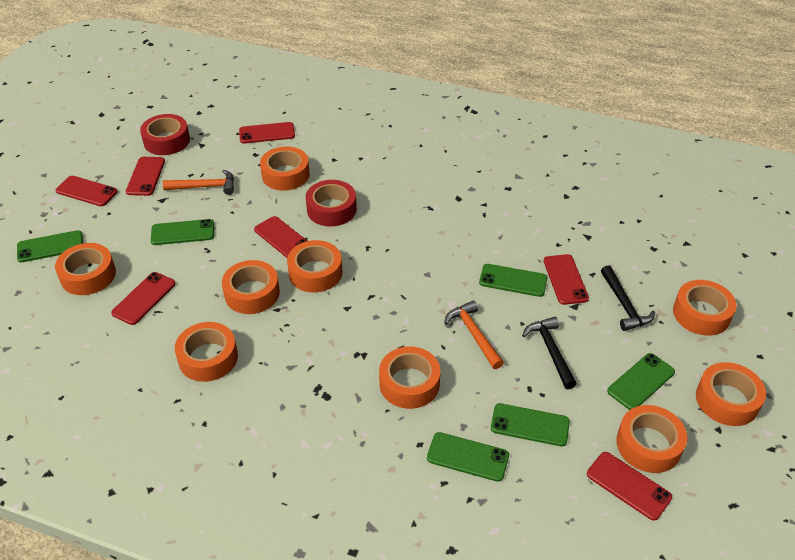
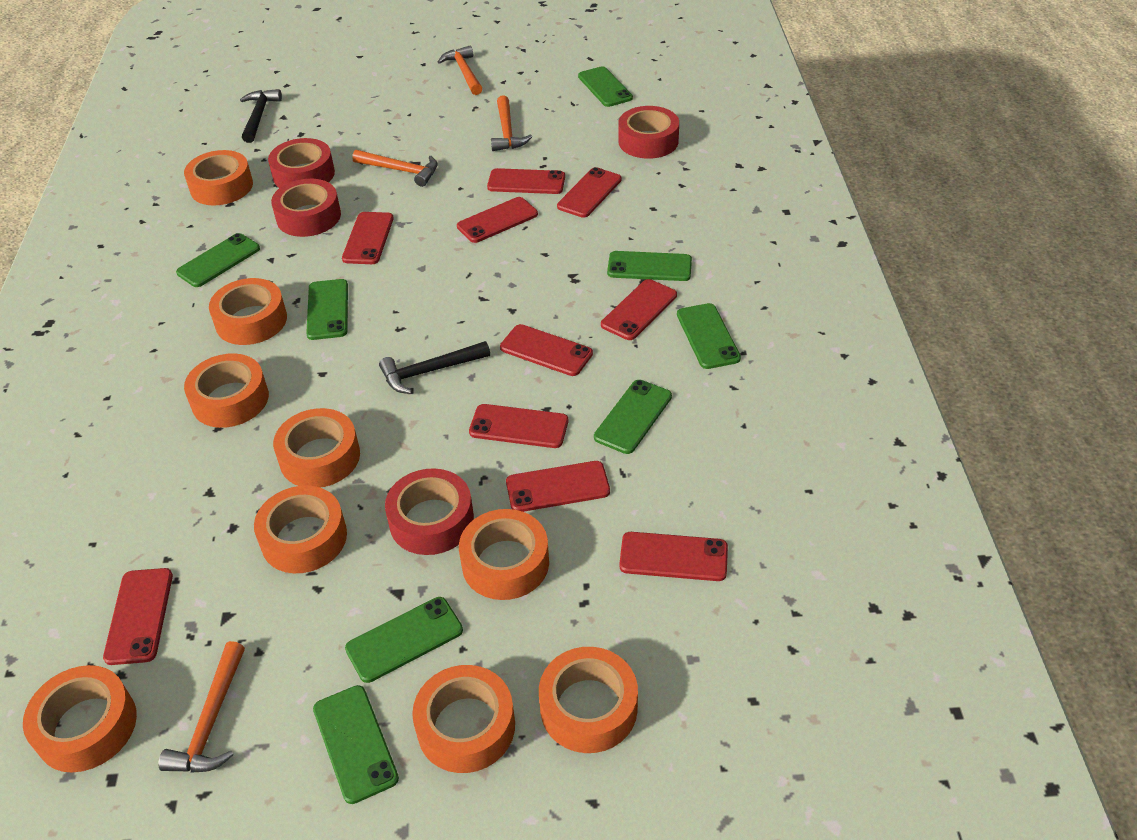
green phone: 6 -> 8
orange hammer: 2 -> 4
red phone: 7 -> 10
red tape: 2 -> 4

